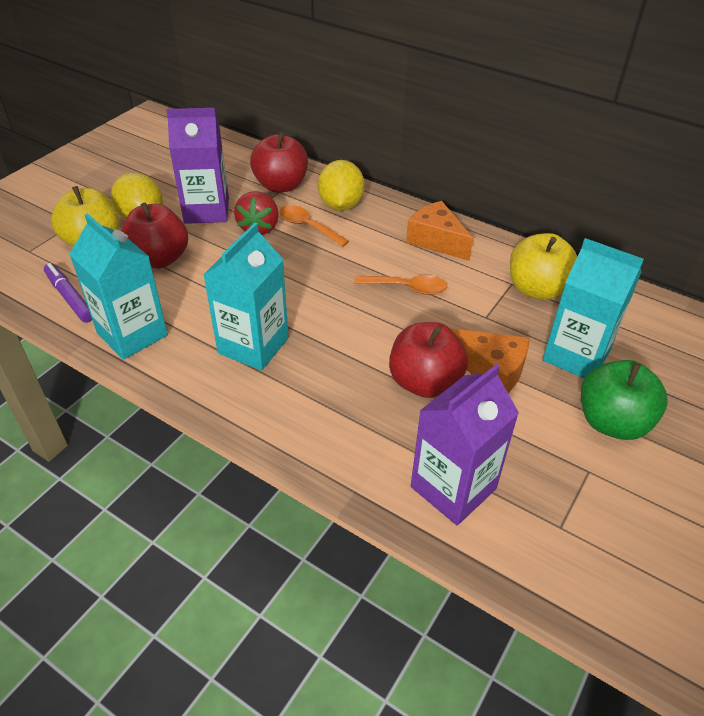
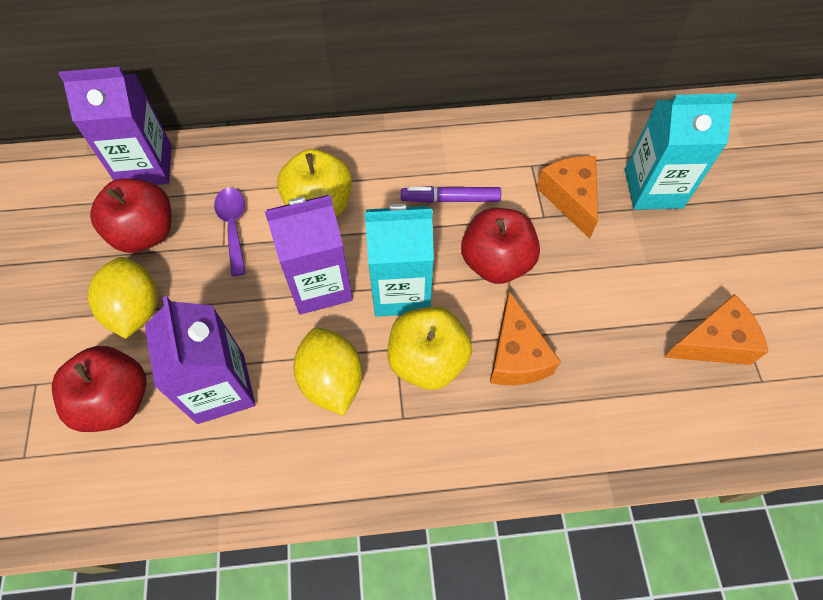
green apple: 1 -> 0
orange cheese: 2 -> 3
orange spoon: 2 -> 0
purple carton: 2 -> 3
purple spoon: 0 -> 1
red strawberry: 1 -> 0
turquoise carton: 3 -> 2

